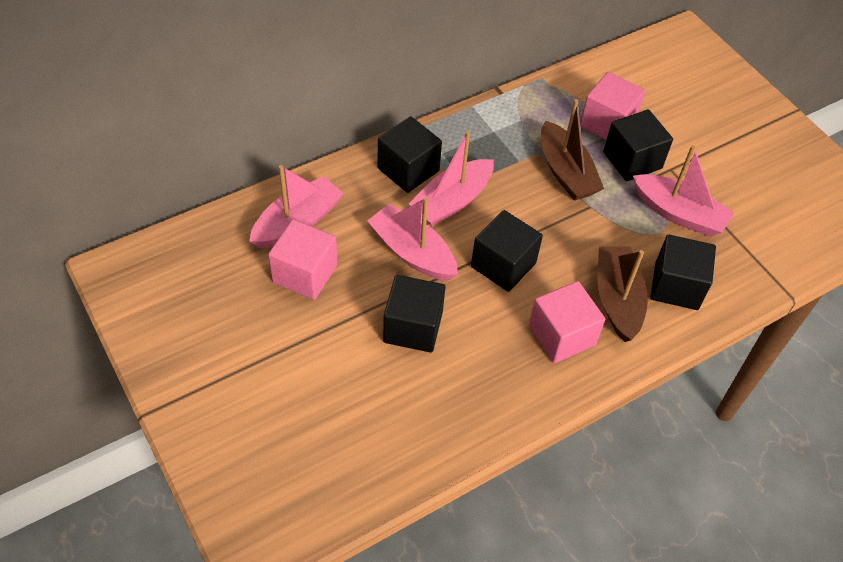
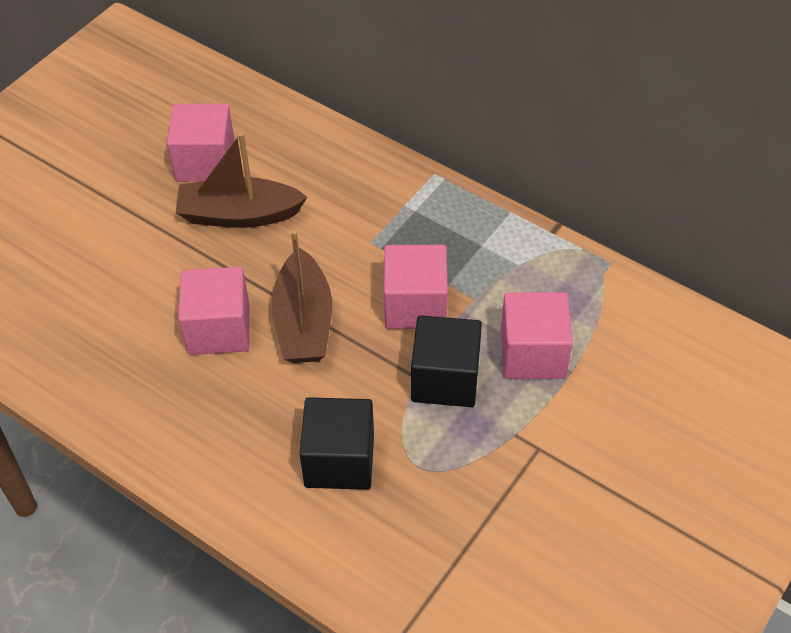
black cube: 5 -> 2
pink boat: 4 -> 0
pink cube: 3 -> 4

